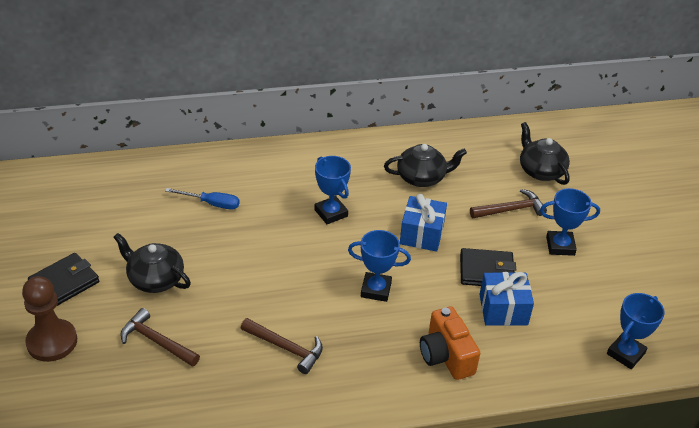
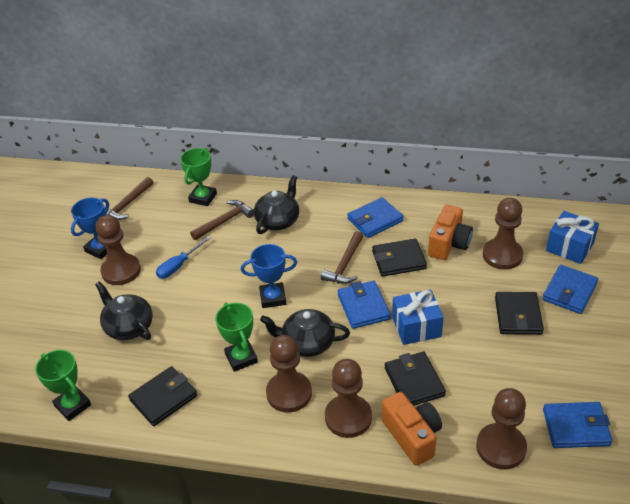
black wallet: 2 -> 4
blue trophy: 4 -> 2
blue wallet: 0 -> 4
brown pawn: 1 -> 5
green trophy: 0 -> 3
orange camera: 1 -> 2

